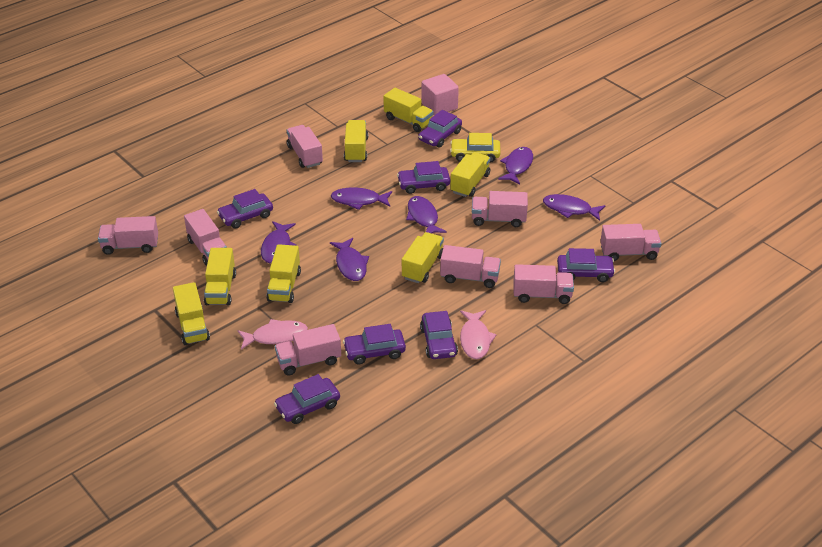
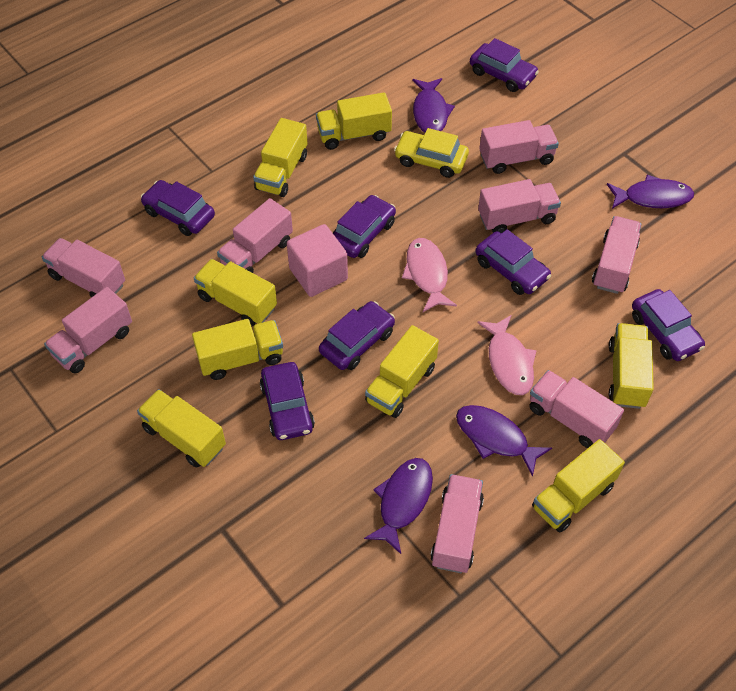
purple fish: 6 -> 4
yellow truck: 7 -> 8

